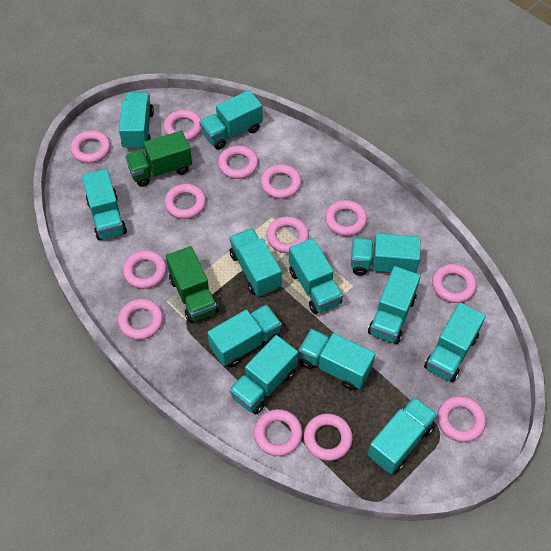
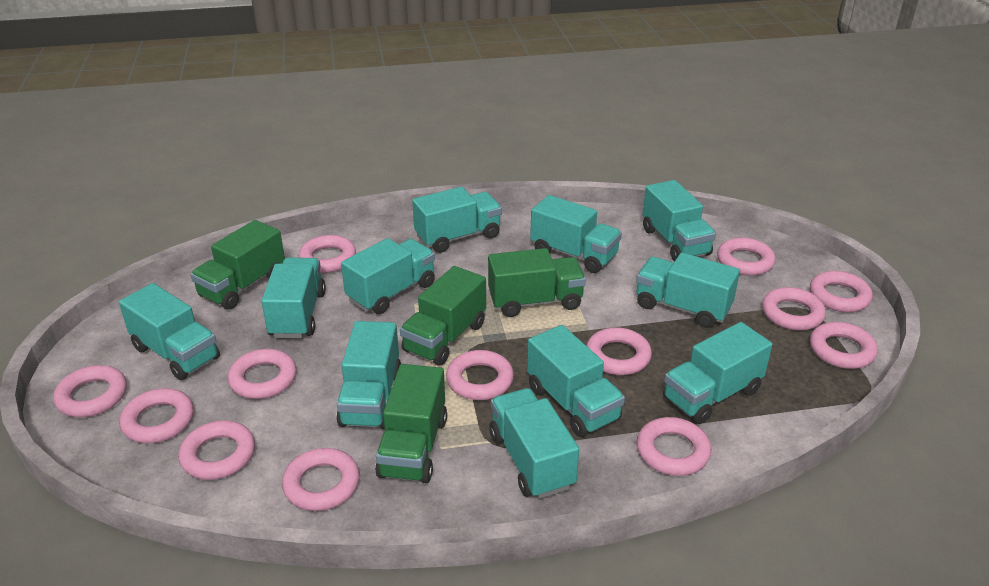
green truck: 2 -> 4
turquoise truck: 12 -> 11

